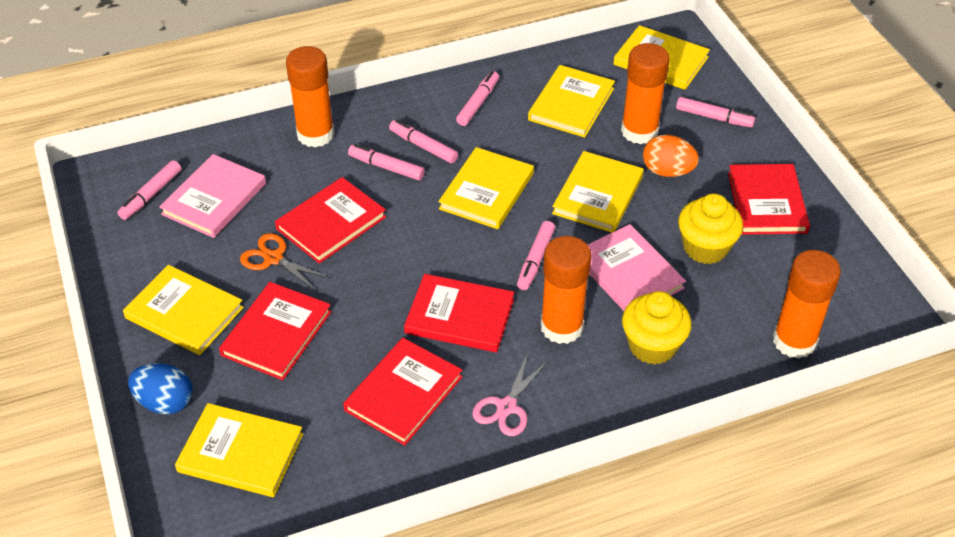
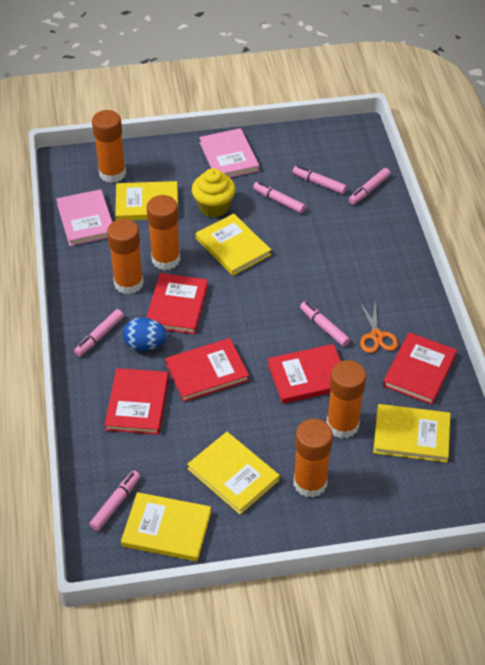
orange egg: 1 -> 0
orange glue stick: 4 -> 5
pink scissors: 1 -> 0
yellow book: 6 -> 5
yellow cupcake: 2 -> 1

